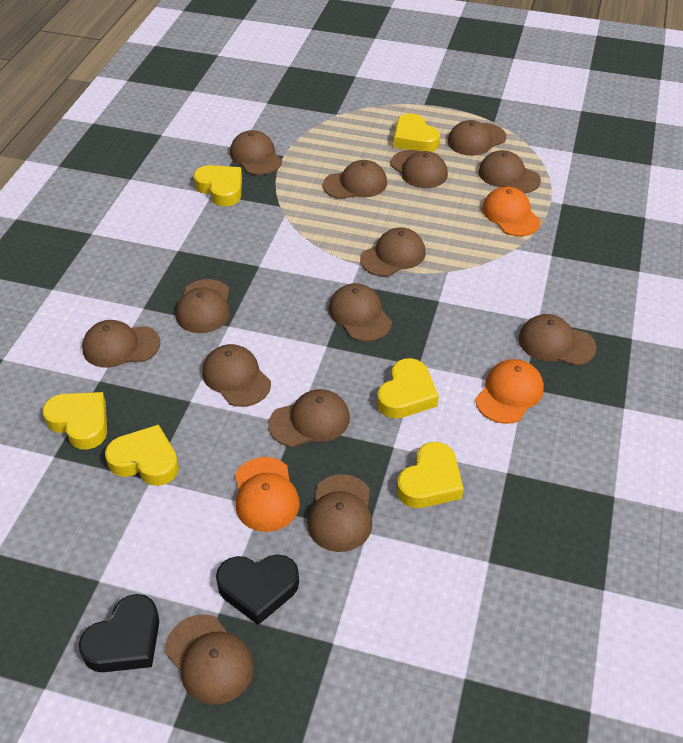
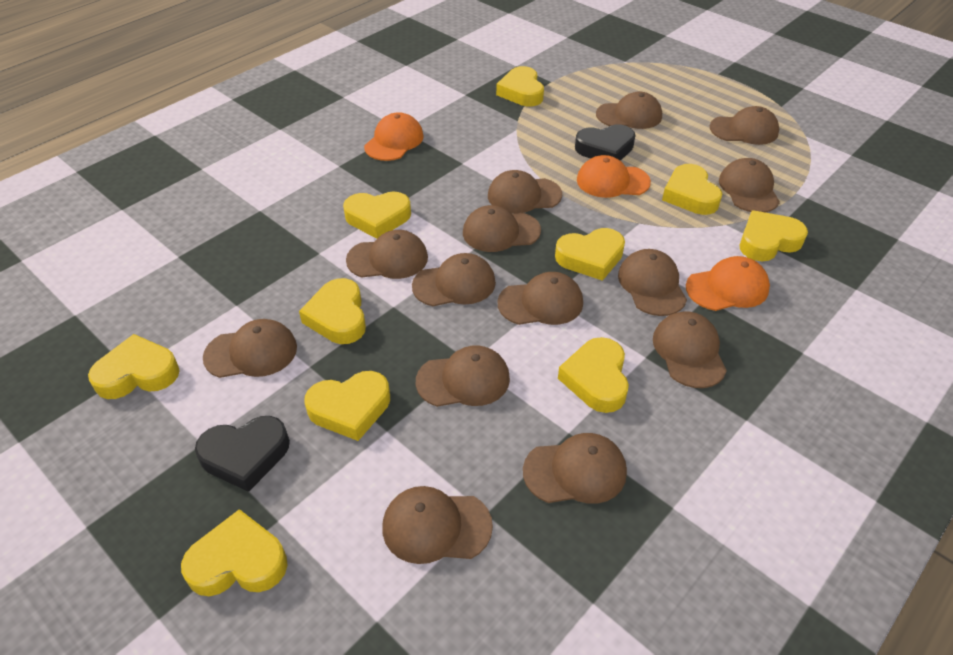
yellow heart: 6 -> 10

